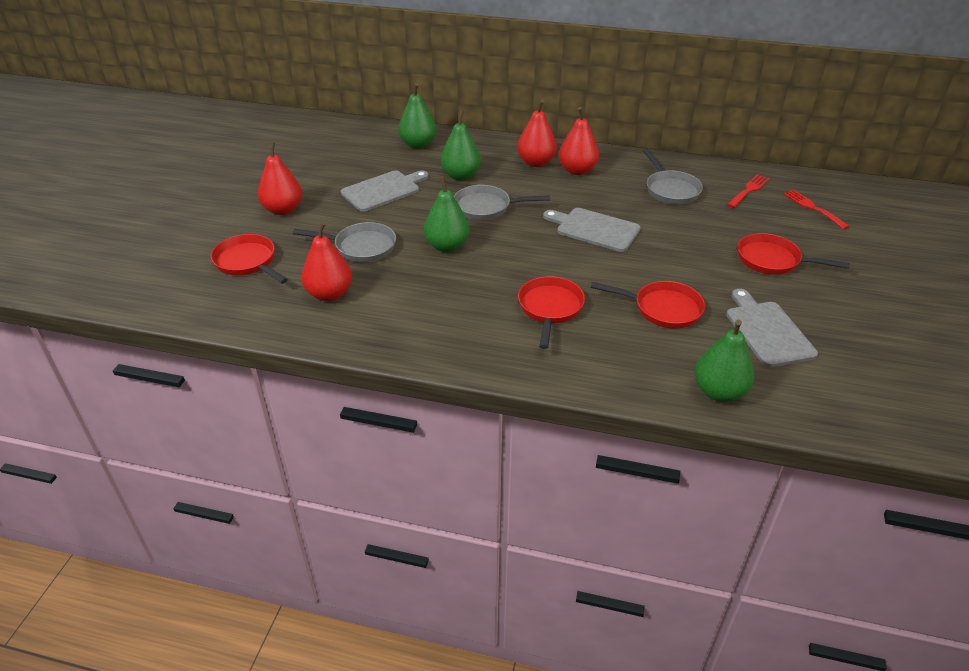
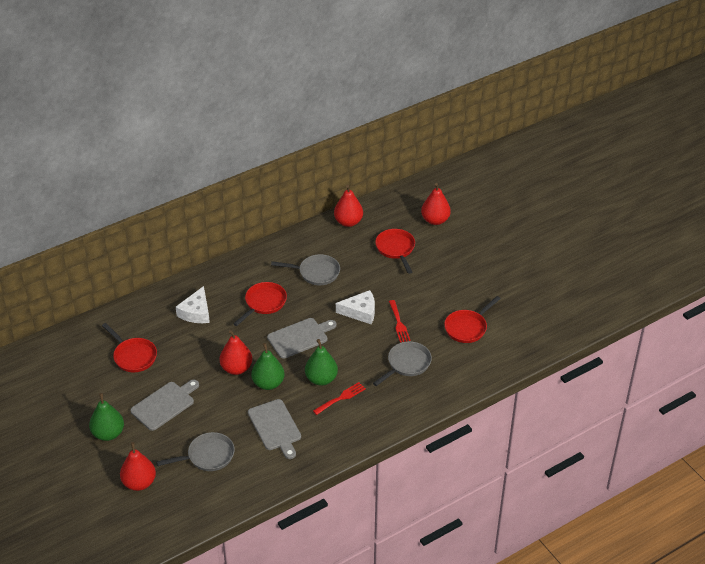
green pear: 4 -> 3
white cheese: 0 -> 2

